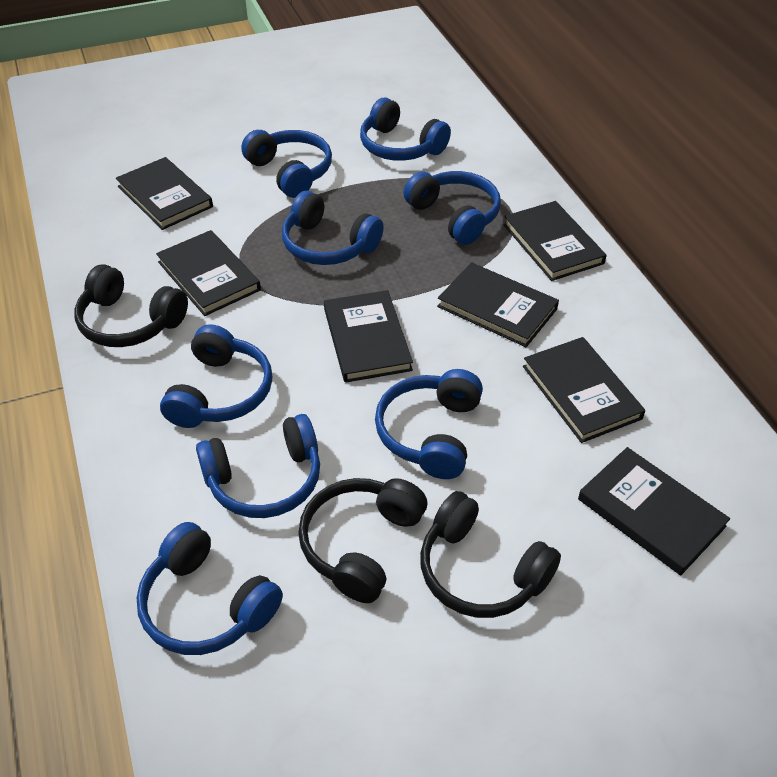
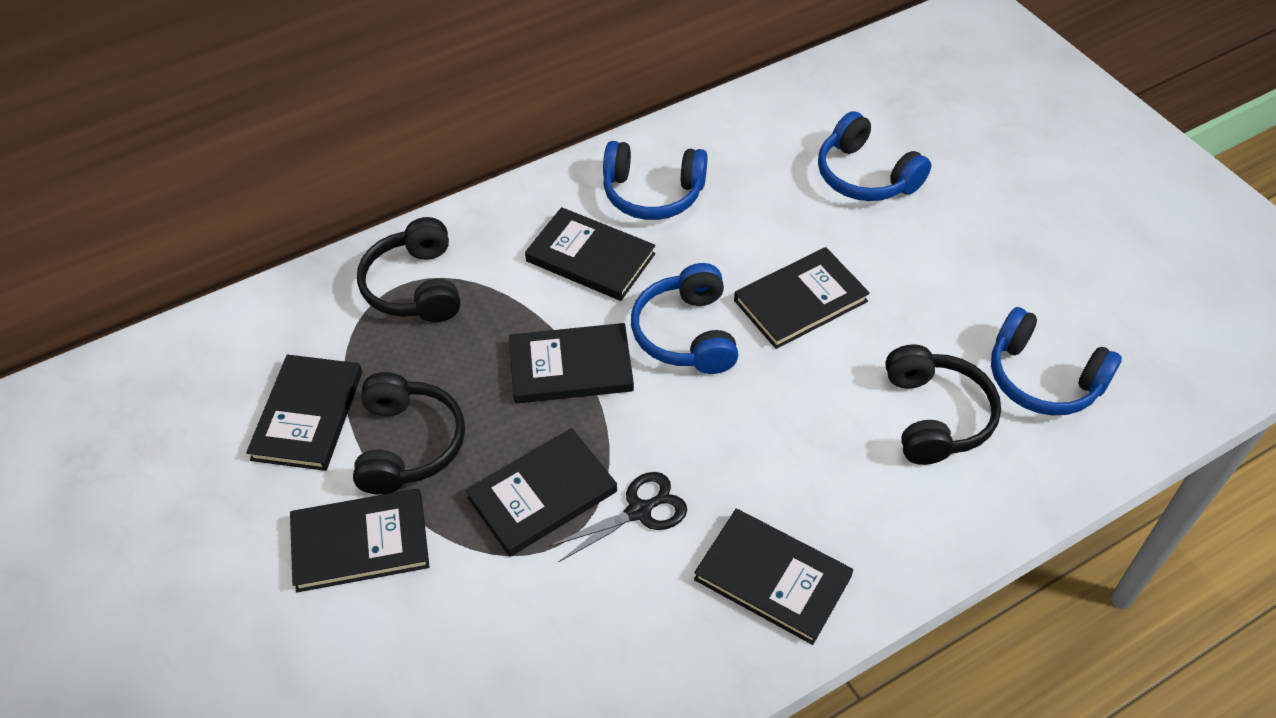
black scissors: 0 -> 1
blue headphones: 8 -> 4

